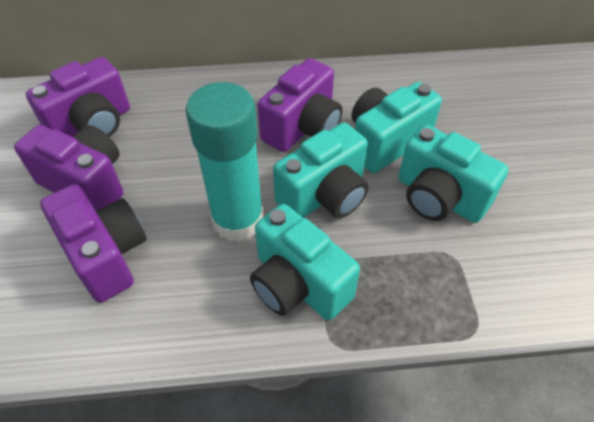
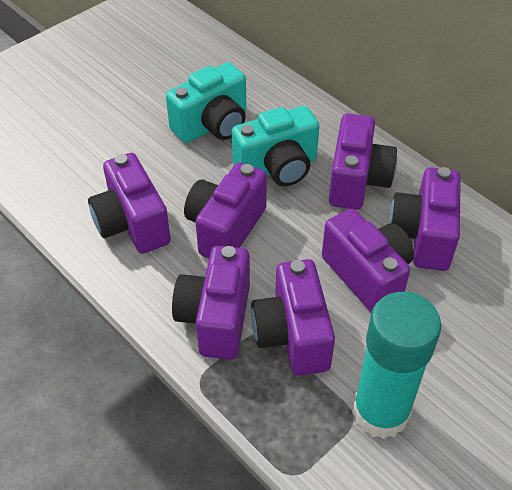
purple camera: 4 -> 7
turquoise camera: 4 -> 2

